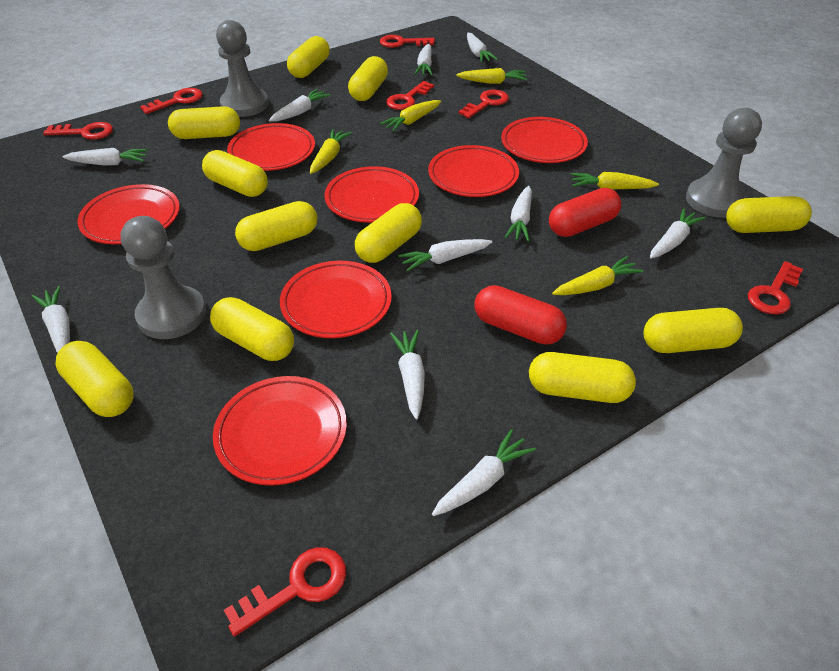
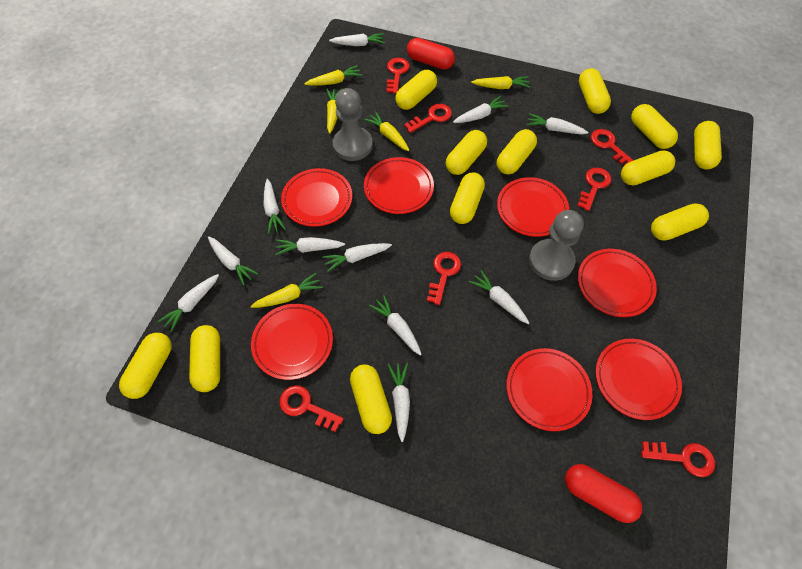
grey pawn: 3 -> 2
white carrot: 10 -> 11
yellow capsule: 11 -> 12

